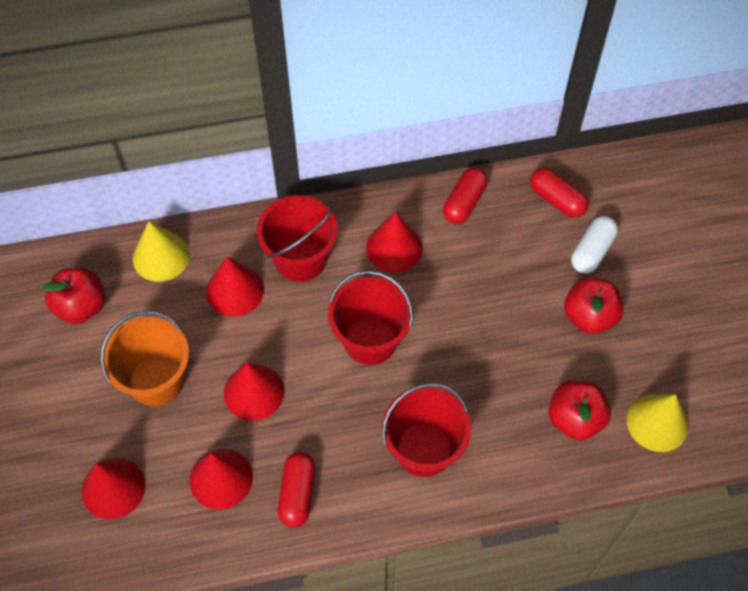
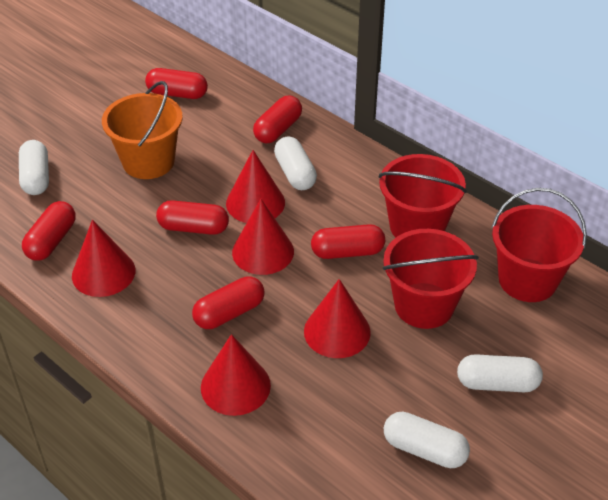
red apple: 3 -> 0
red capsule: 3 -> 6
white capsule: 1 -> 4
yellow cone: 2 -> 0

